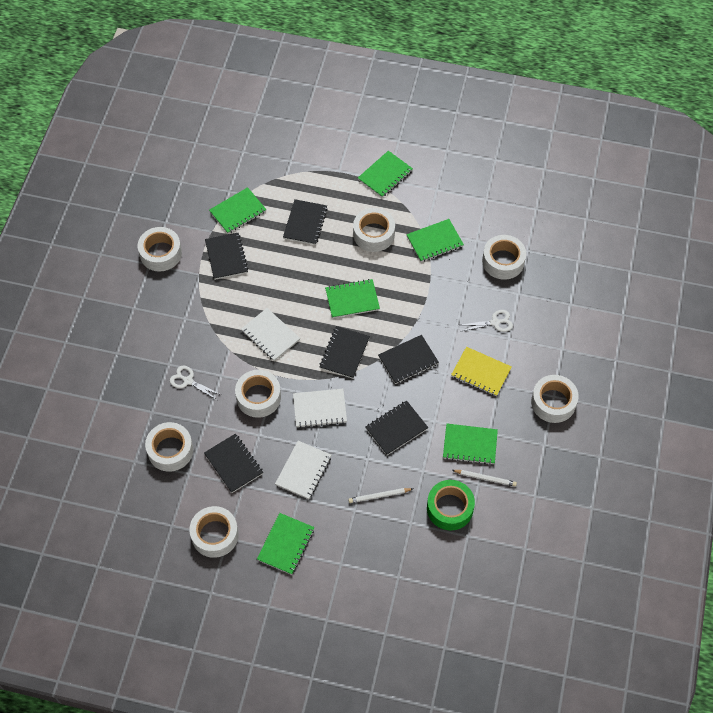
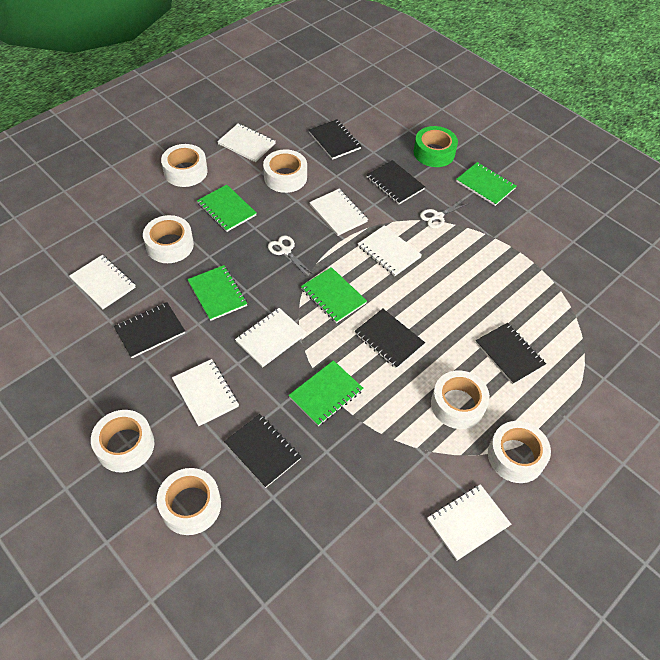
green notebook: 6 -> 5
white notebook: 3 -> 7
white pencil: 2 -> 0
yellow notebook: 1 -> 0

